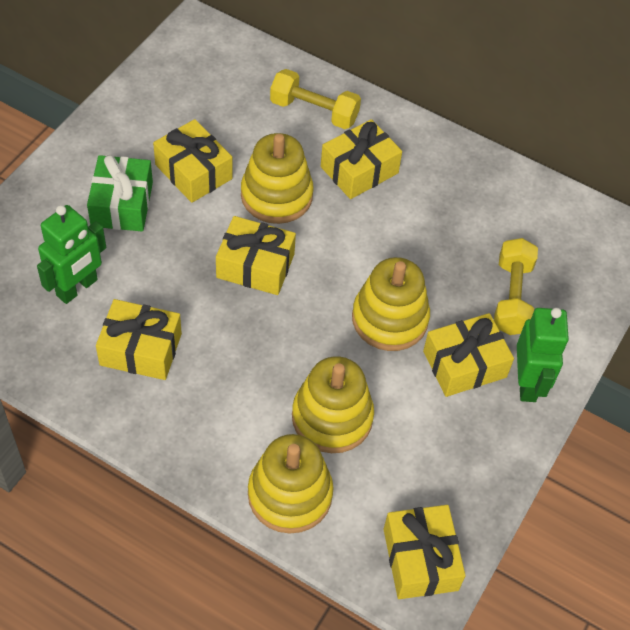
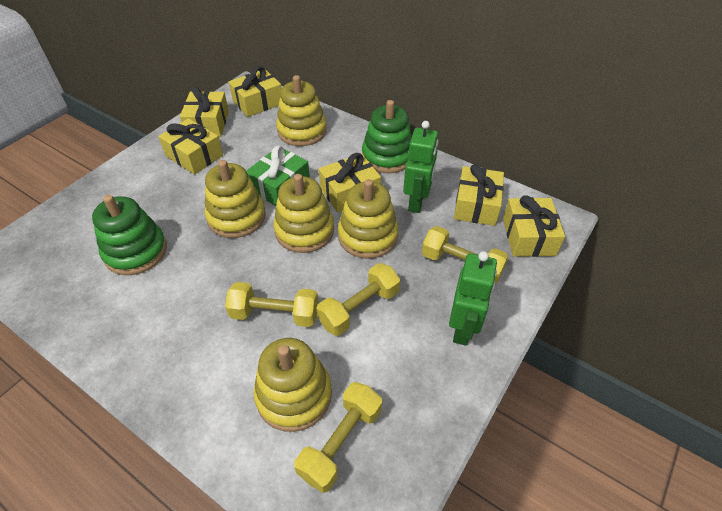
green stacking toy: 0 -> 2
yellow dumbbell: 2 -> 4
yellow stacking toy: 4 -> 5

